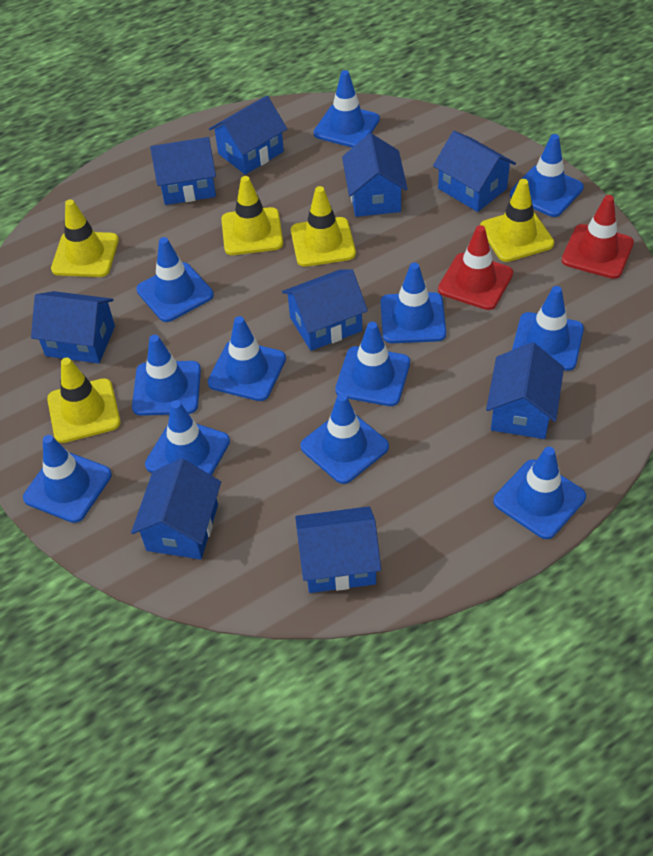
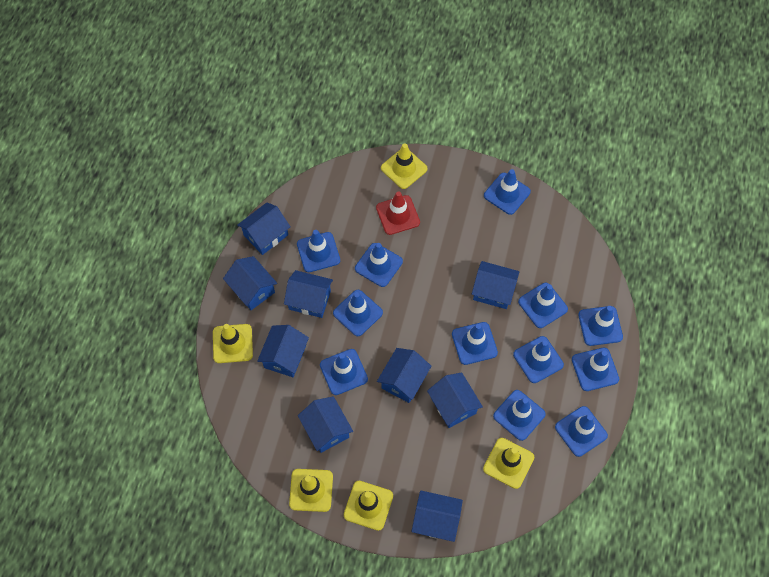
red traffic cone: 2 -> 1

